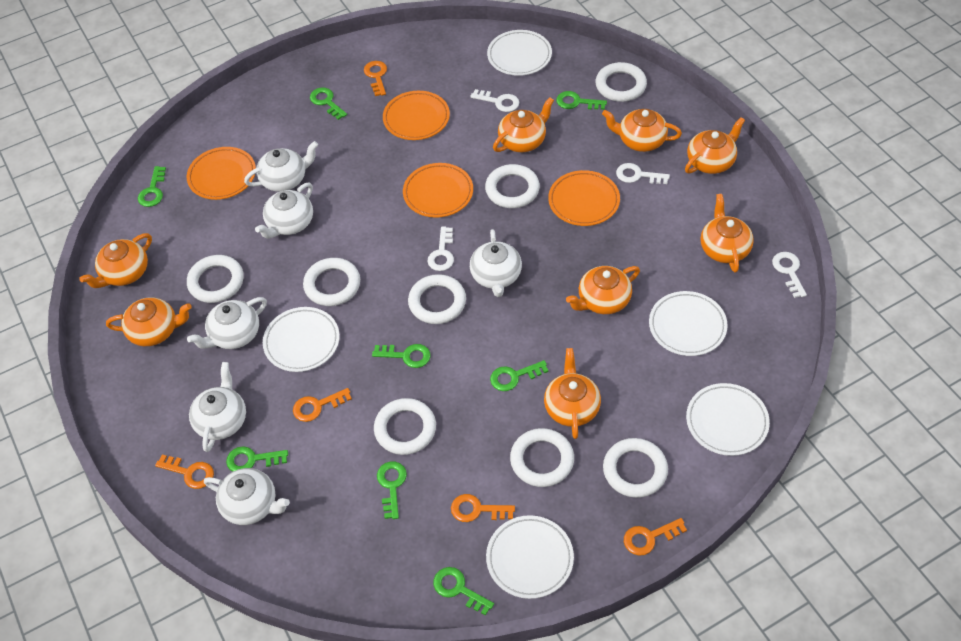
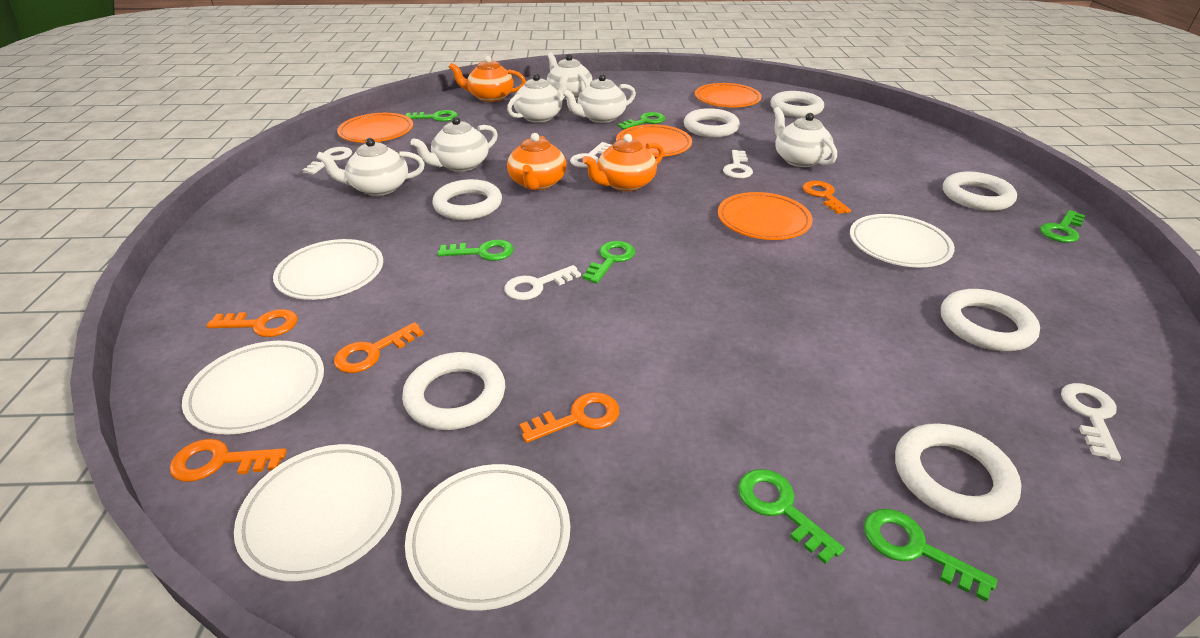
green key: 8 -> 7
orange teapot: 8 -> 3
white key: 4 -> 5
white ring: 8 -> 7

